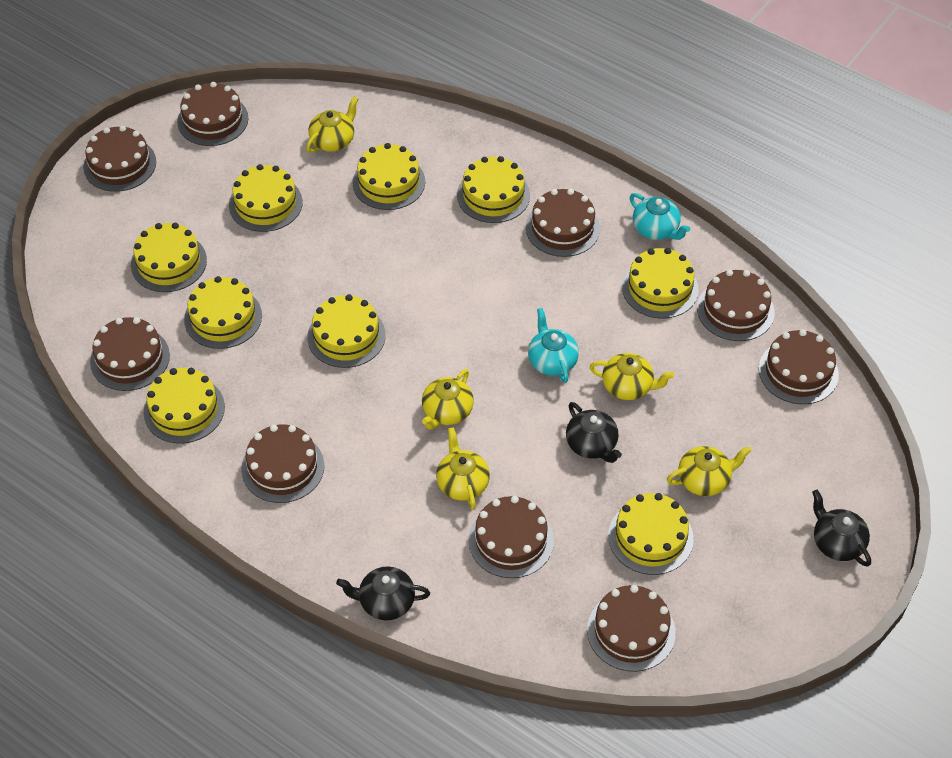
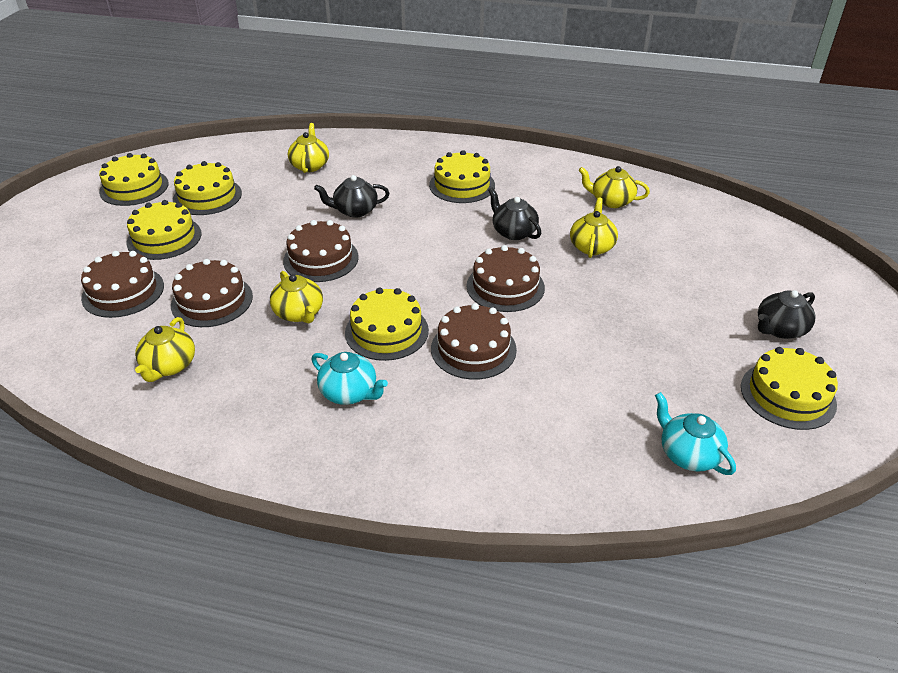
brown cake: 9 -> 5
yellow cake: 9 -> 6

